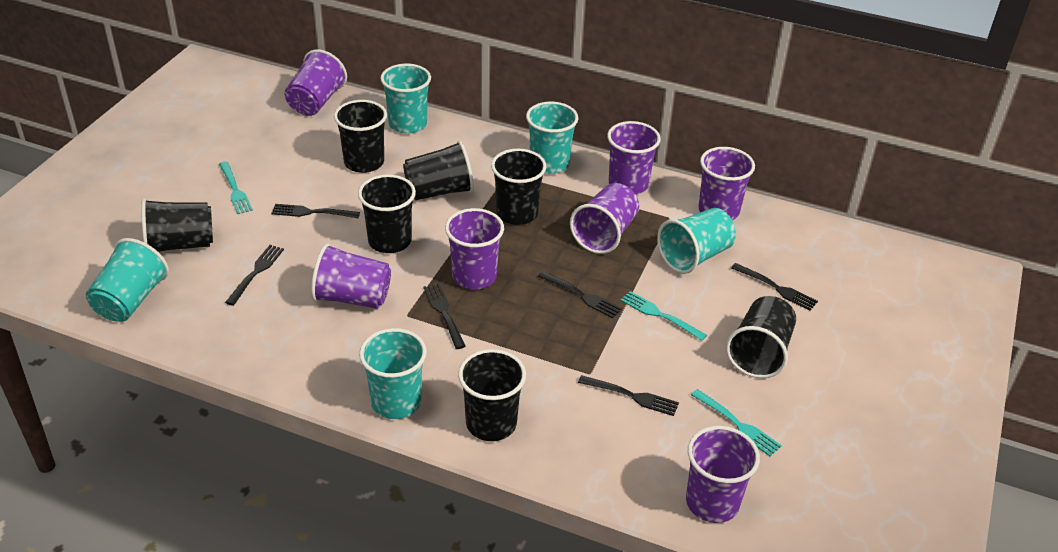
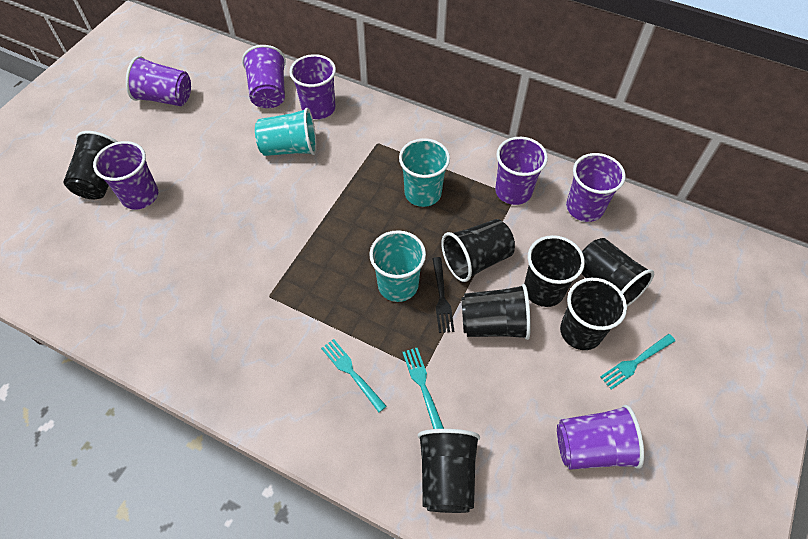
black fork: 6 -> 1
turquoise cup: 5 -> 3

